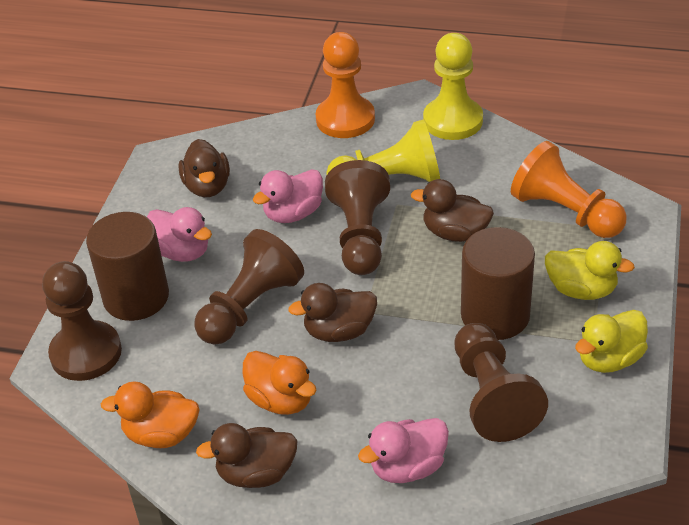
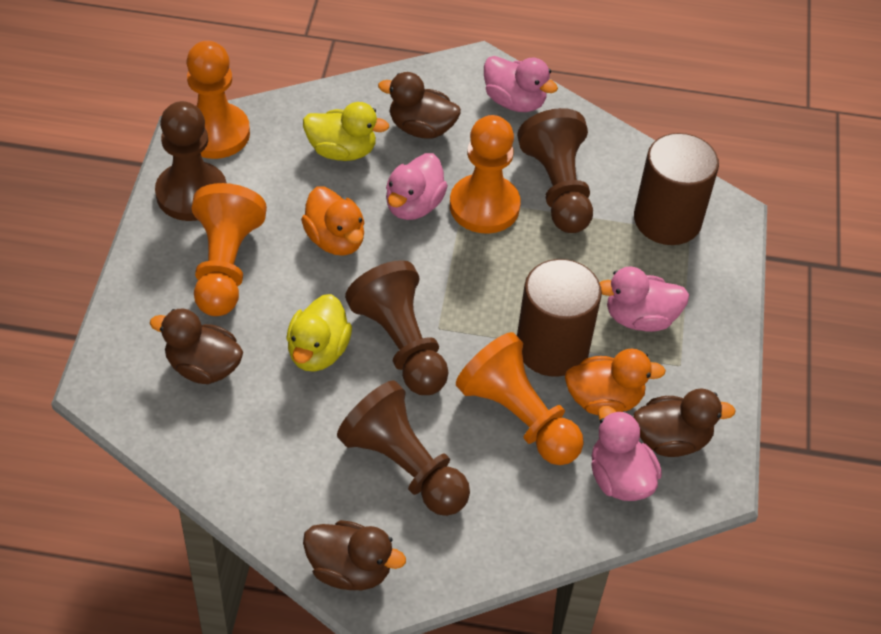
orange pawn: 2 -> 4
pink duck: 3 -> 4
yellow pawn: 2 -> 0

